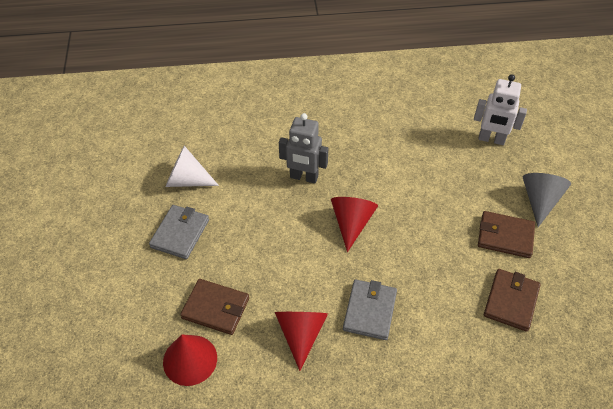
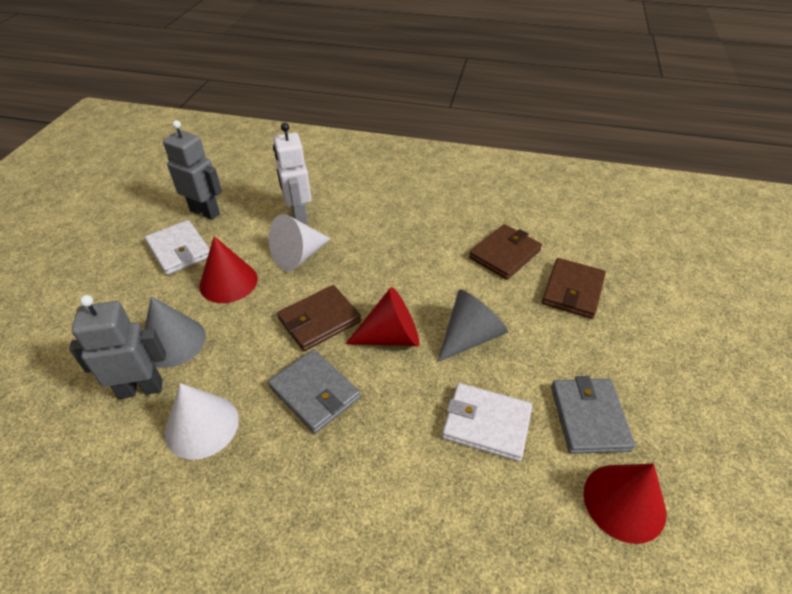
grey cone: 1 -> 2
grey robot: 1 -> 2
white cone: 1 -> 2
white wallet: 0 -> 2

